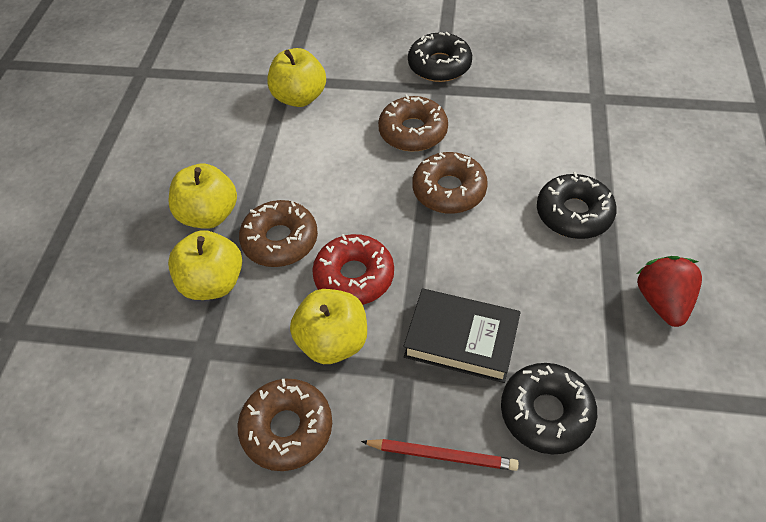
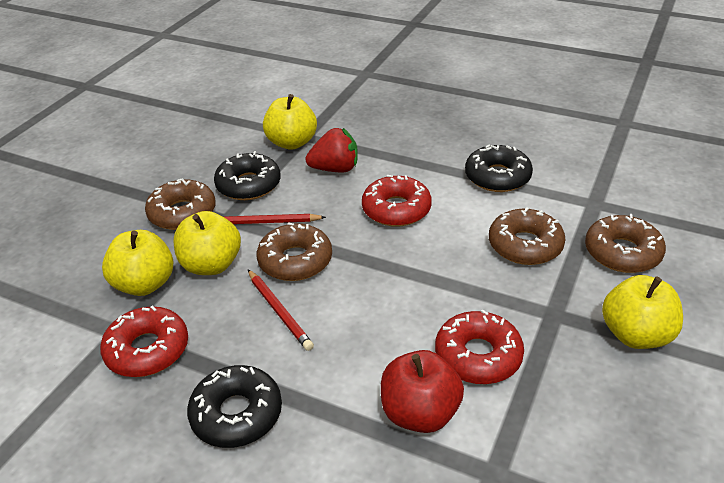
black book: 1 -> 0
red apple: 0 -> 1
red donut: 1 -> 3
red pencil: 1 -> 2

